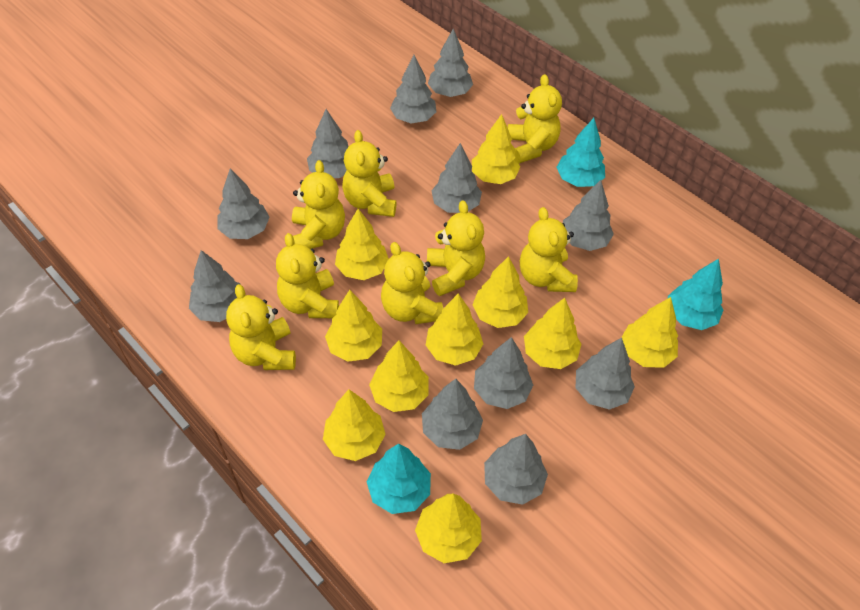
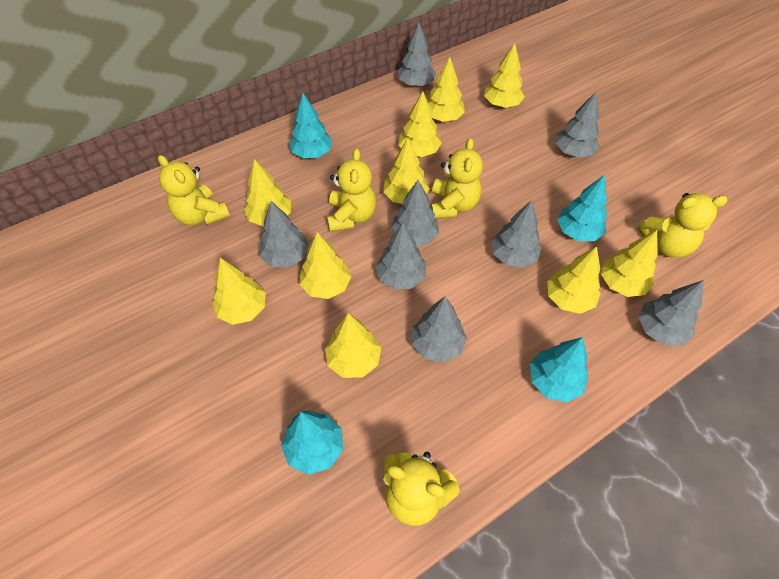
grey tree: 11 -> 8
turquoise tree: 3 -> 4
yellow teddy bear: 8 -> 5

